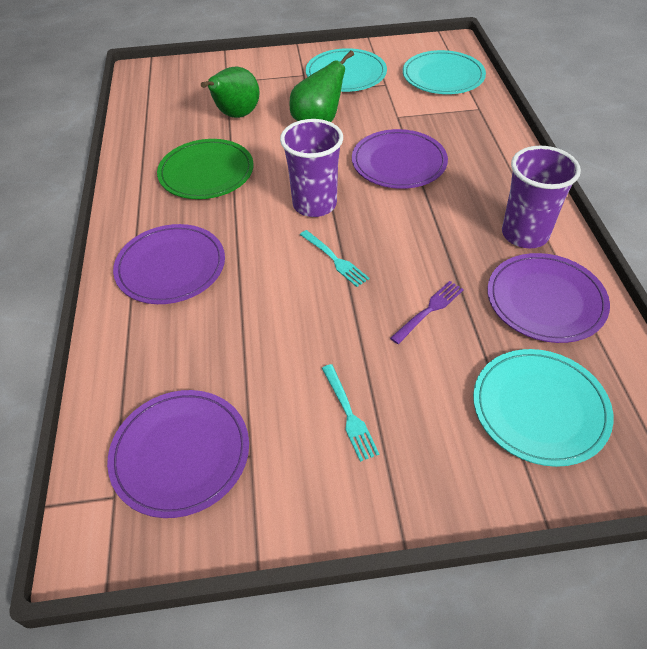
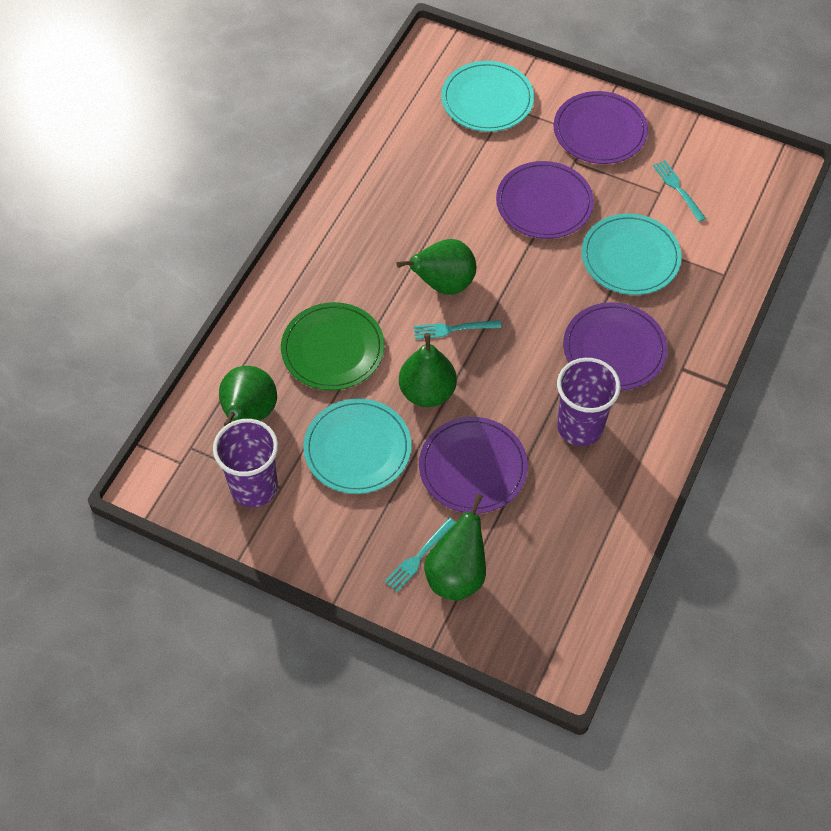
green pear: 2 -> 4
purple fork: 1 -> 0
turquoise fork: 2 -> 3

